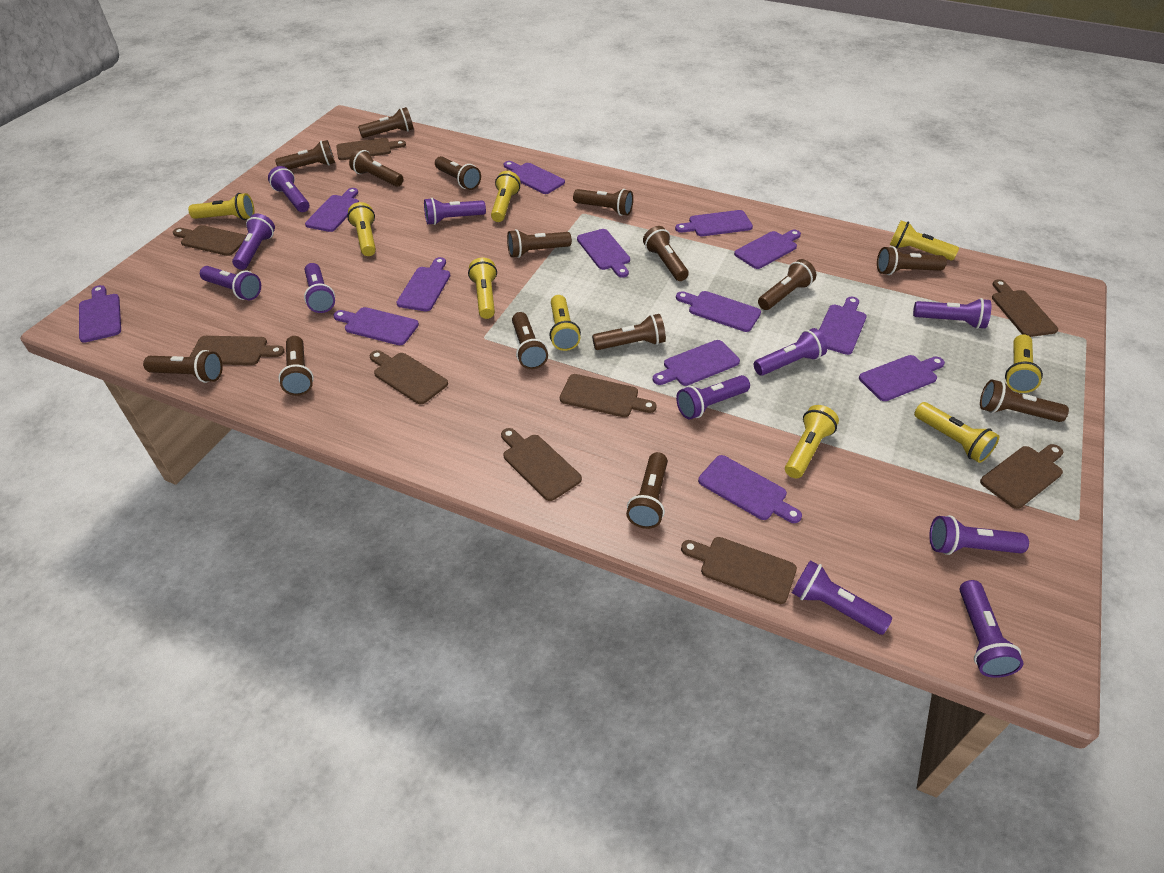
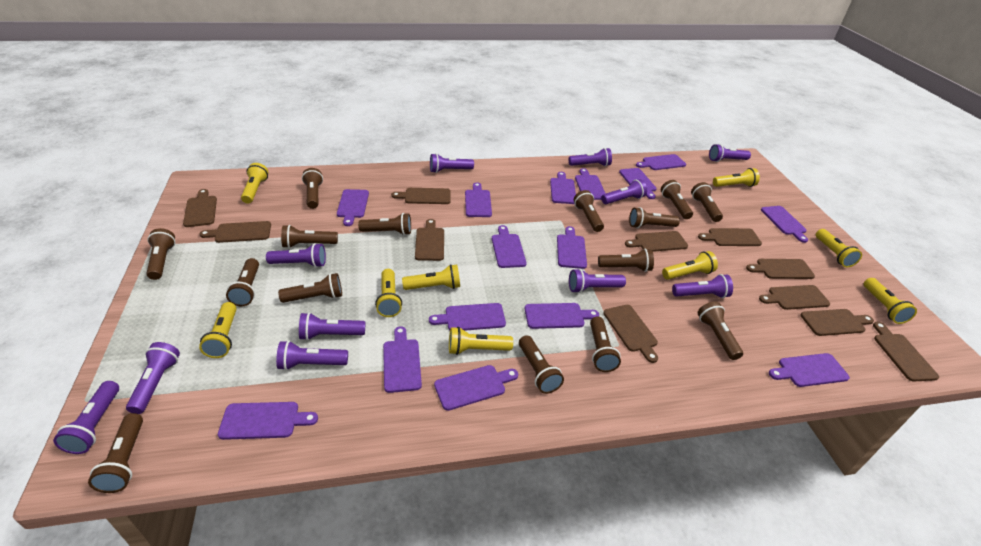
brown cutting board: 9 -> 11
purple cutting board: 13 -> 15

